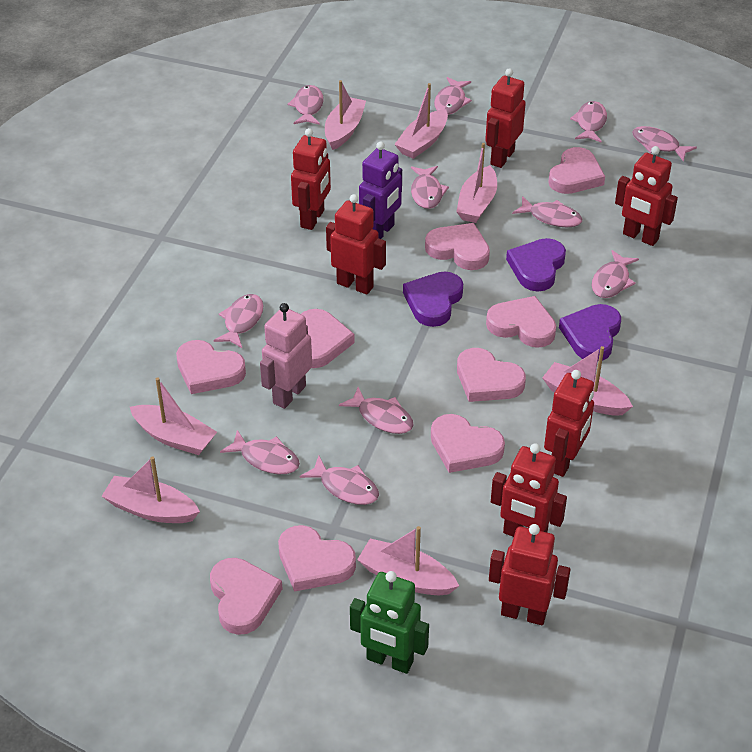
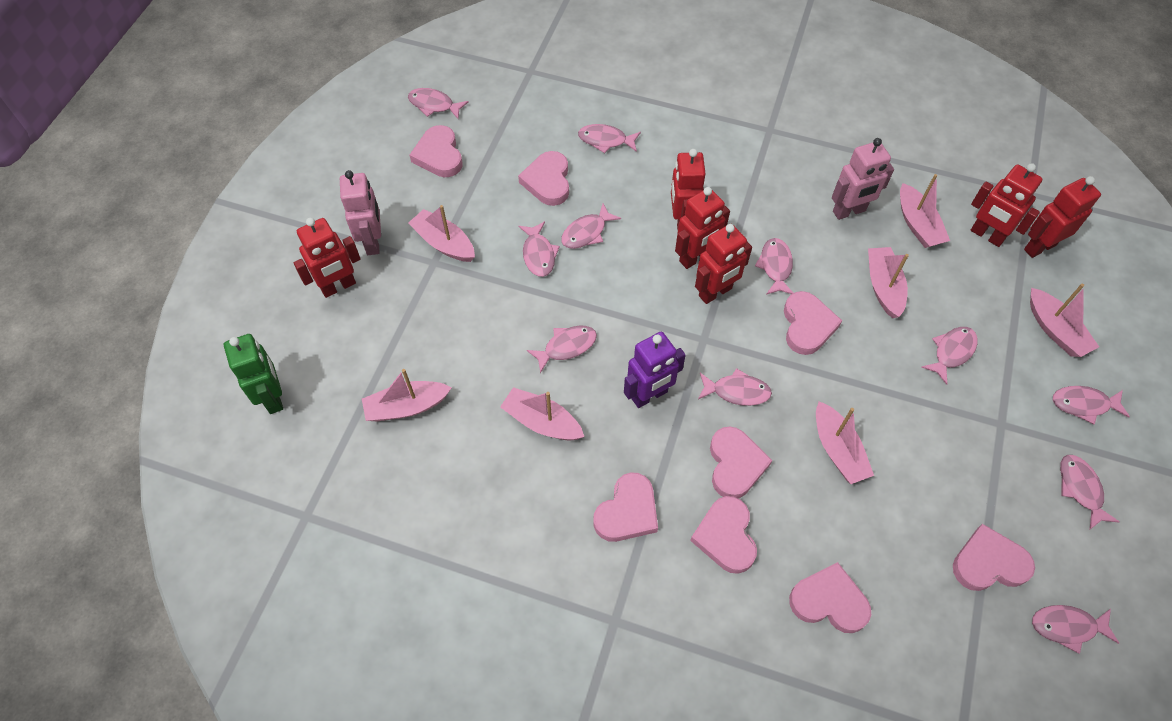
pink heart: 9 -> 8
pink robot: 1 -> 2
purple heart: 3 -> 0
red robot: 7 -> 6

